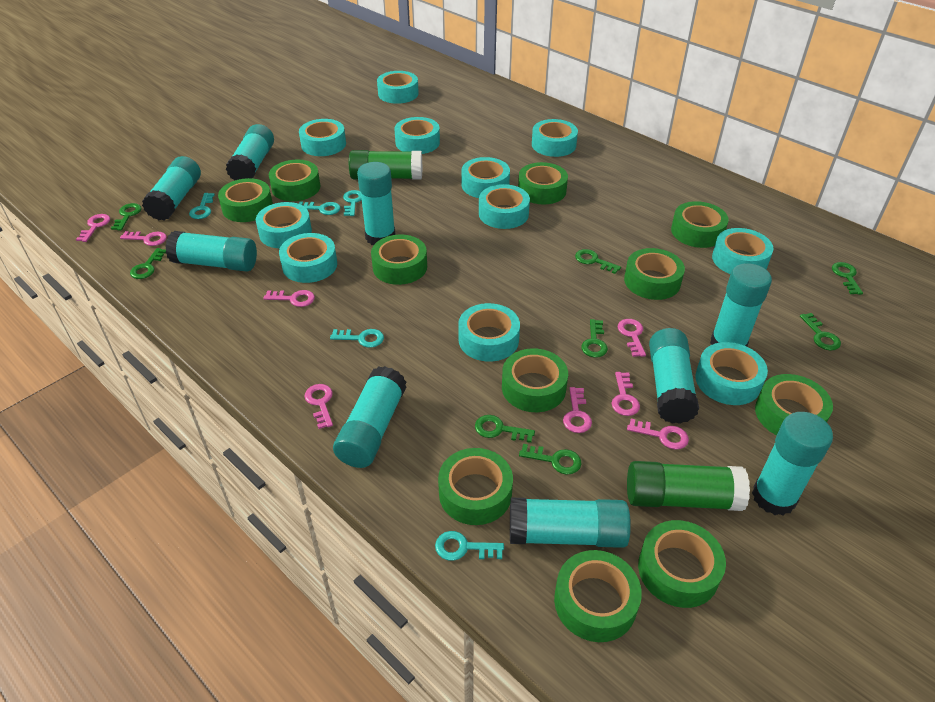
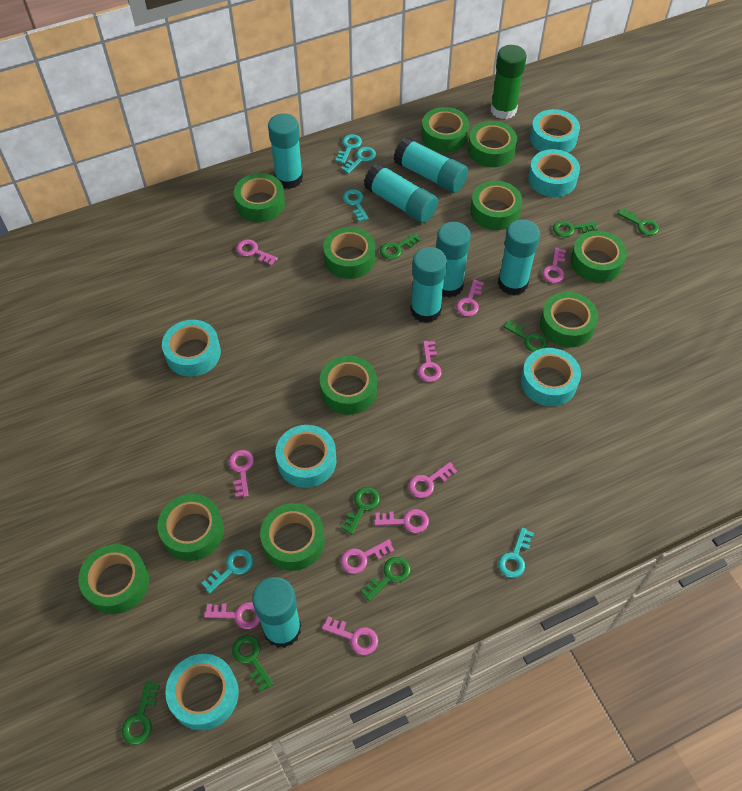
green glue stick: 2 -> 1
pink key: 8 -> 10
turquoise glue stick: 9 -> 7
turquoise tape: 11 -> 6

